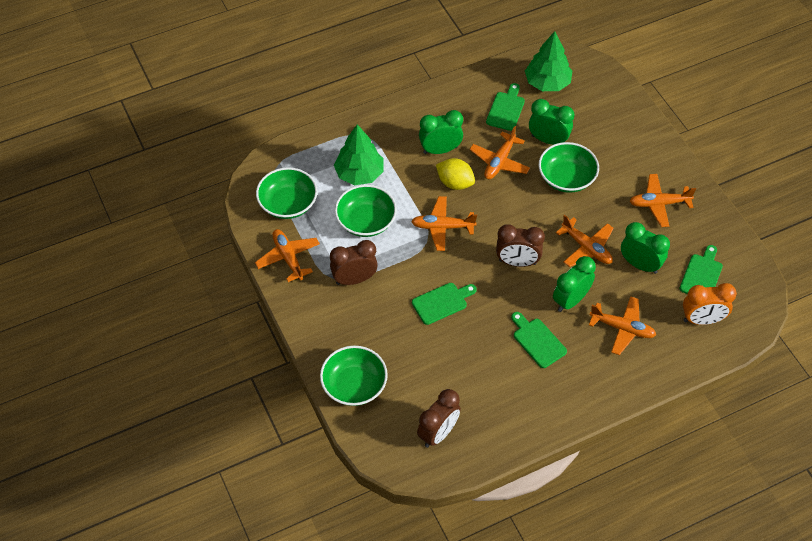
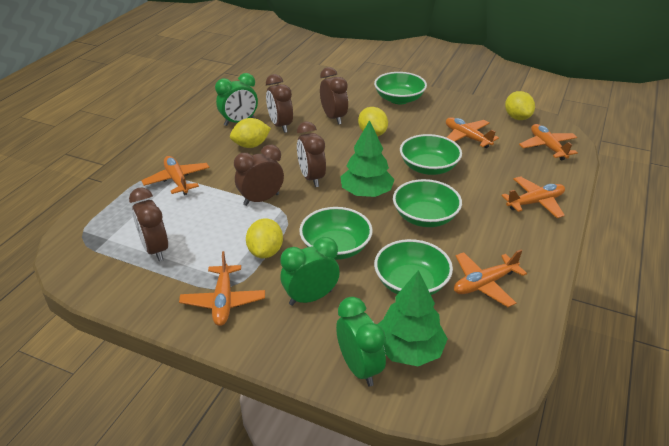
brown clock: 3 -> 5
green bowl: 4 -> 5
green clock: 4 -> 3
green cutting board: 4 -> 0
orange clock: 1 -> 0
yellow lemon: 1 -> 4

